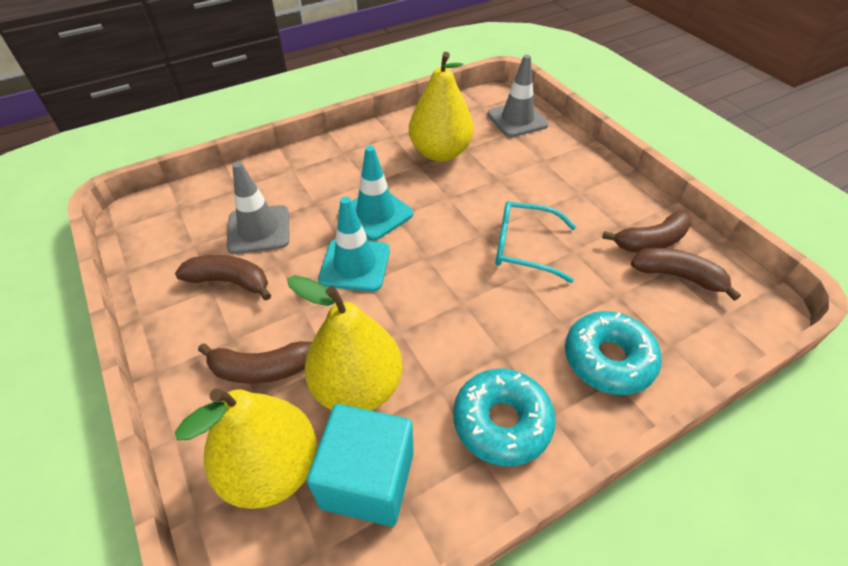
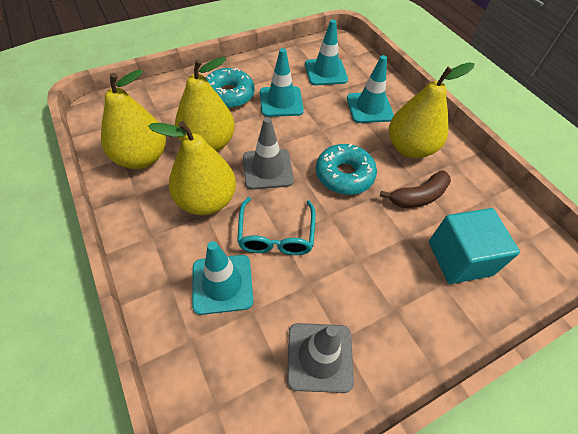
brown banana: 4 -> 1
turquoise traffic cone: 2 -> 4
yellow pear: 3 -> 4

